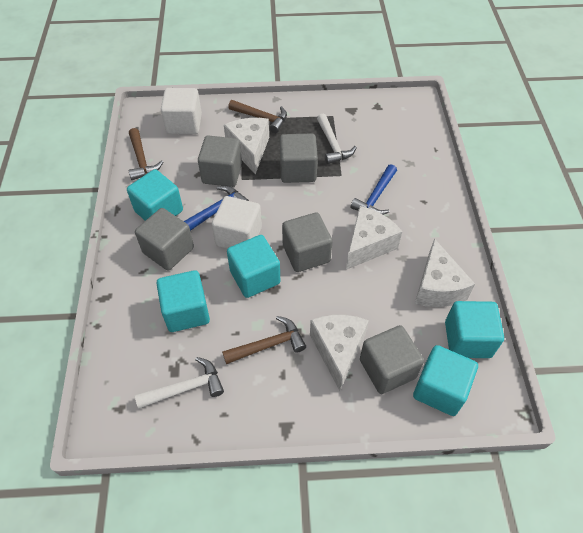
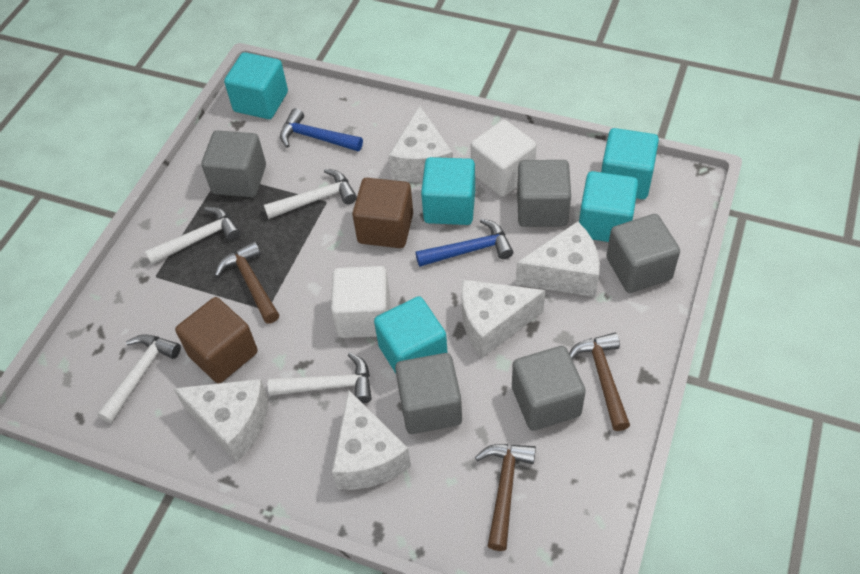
brown cube: 0 -> 2
white cheese: 4 -> 5
white hammer: 2 -> 4

